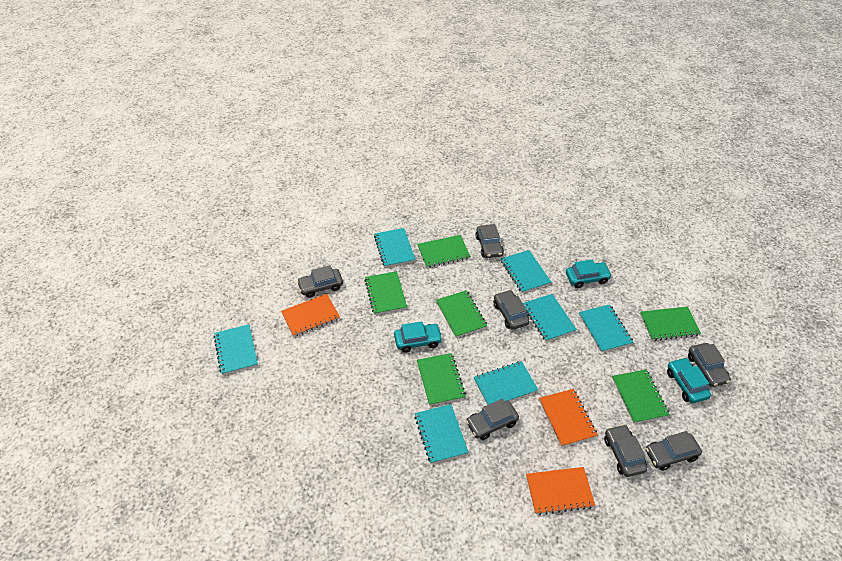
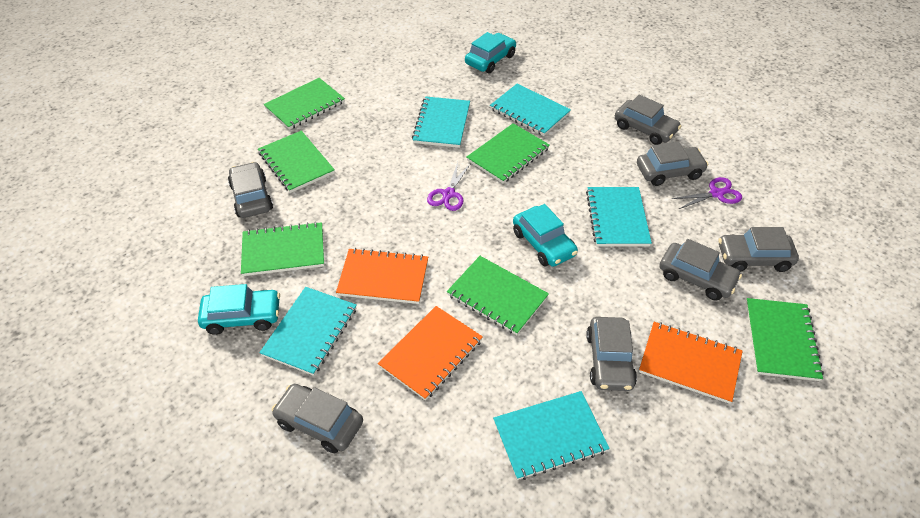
purple scissors: 0 -> 2
turquoise notebook: 7 -> 5

